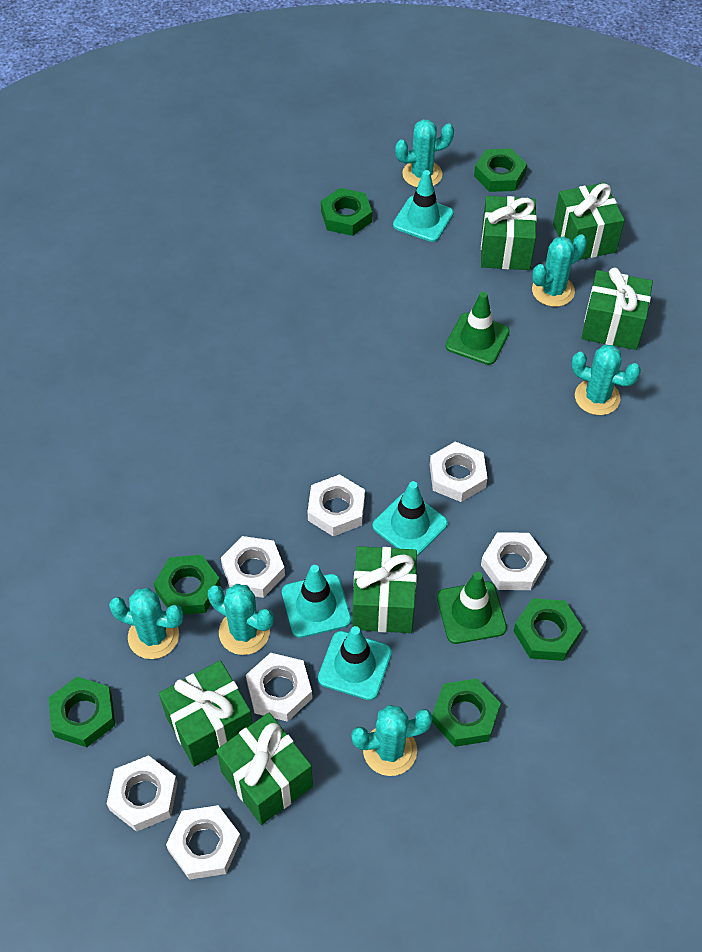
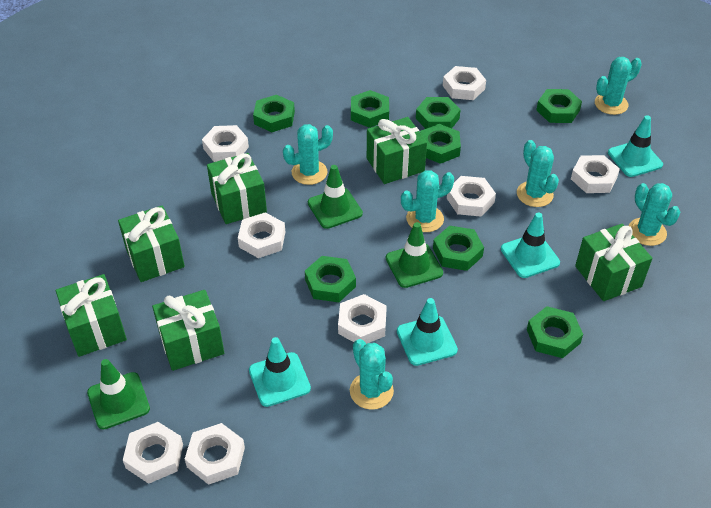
green nut: 6 -> 8
green traffic cone: 2 -> 3
white nut: 7 -> 8

